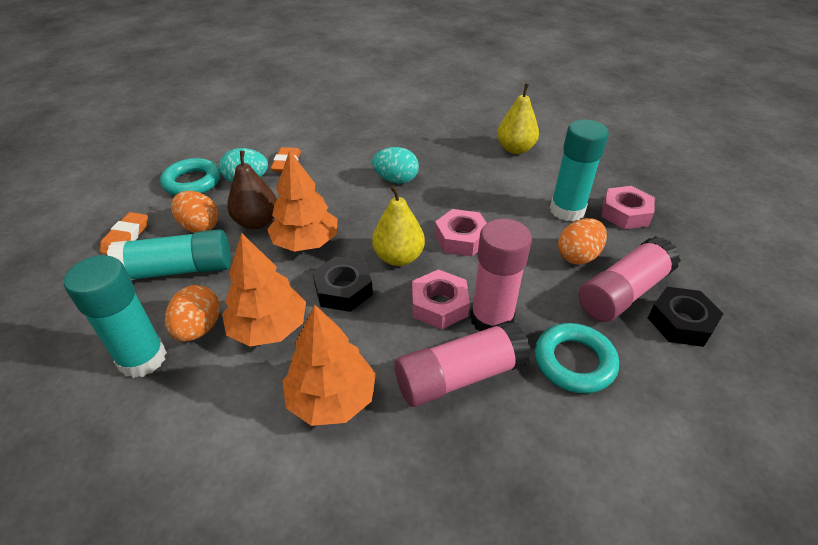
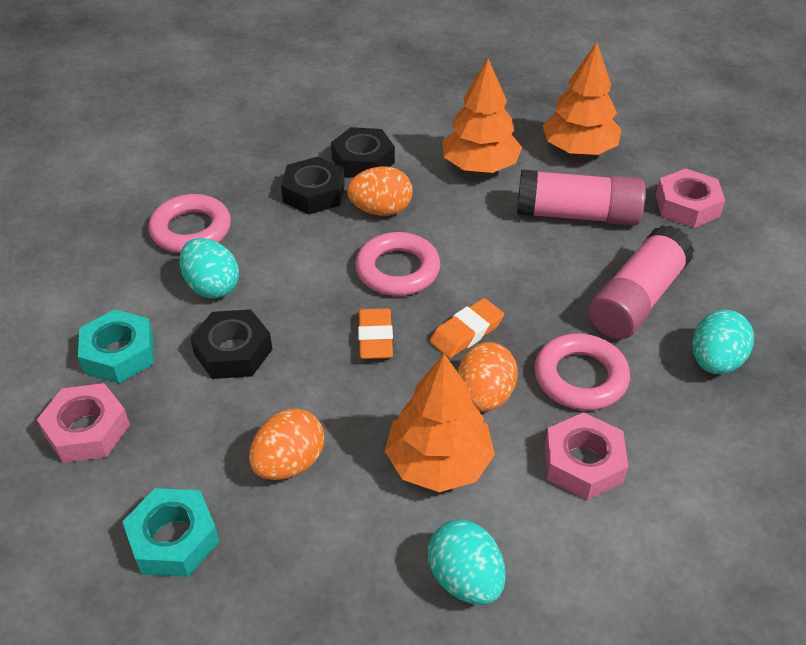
black nut: 2 -> 3
brown pear: 1 -> 0
pink glue stick: 3 -> 2
pink ring: 0 -> 3
turquoise egg: 2 -> 3
turquoise glue stick: 3 -> 0
turquoise nut: 0 -> 2
turquoise ring: 2 -> 0
yellow pear: 2 -> 0

